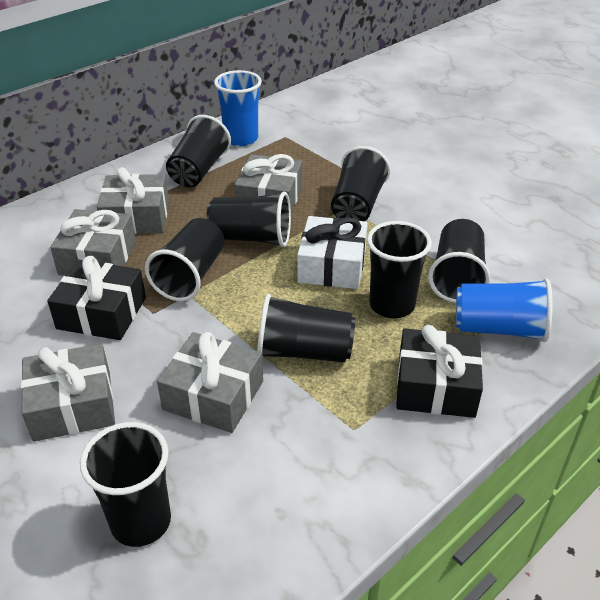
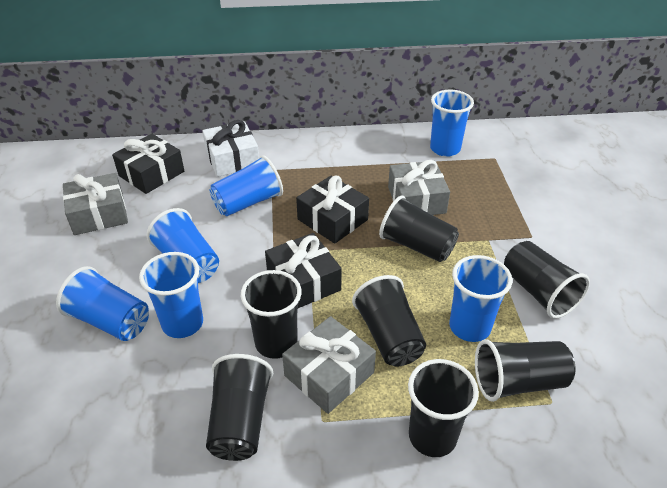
black cup: 8 -> 7
black gift: 2 -> 3
blue cup: 2 -> 6
grey gift: 5 -> 3

